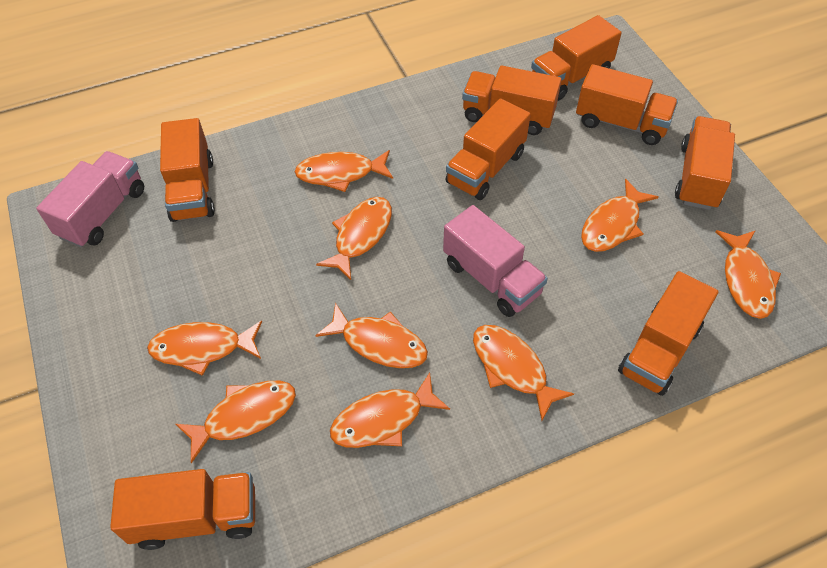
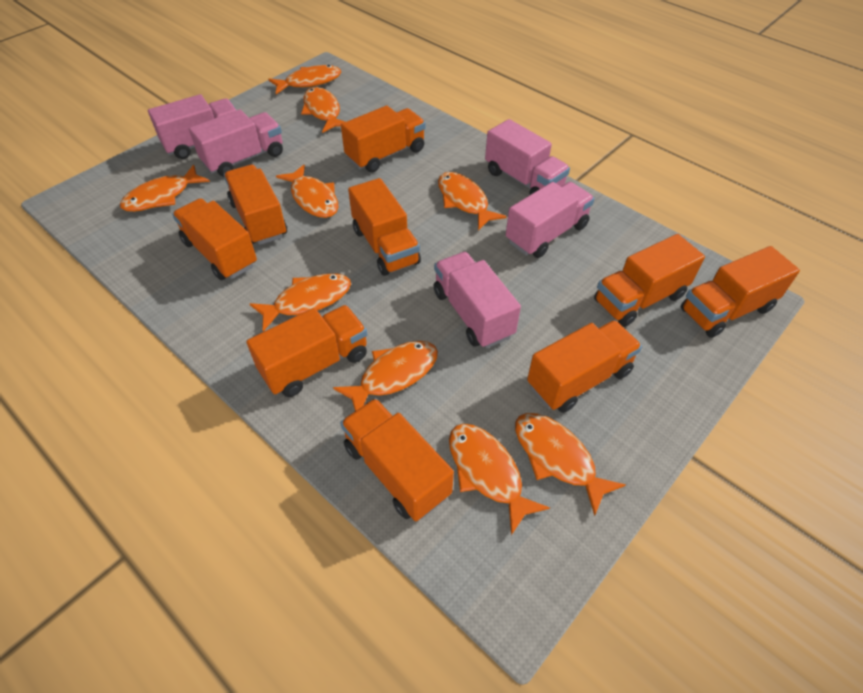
orange truck: 8 -> 9
pink truck: 2 -> 5

